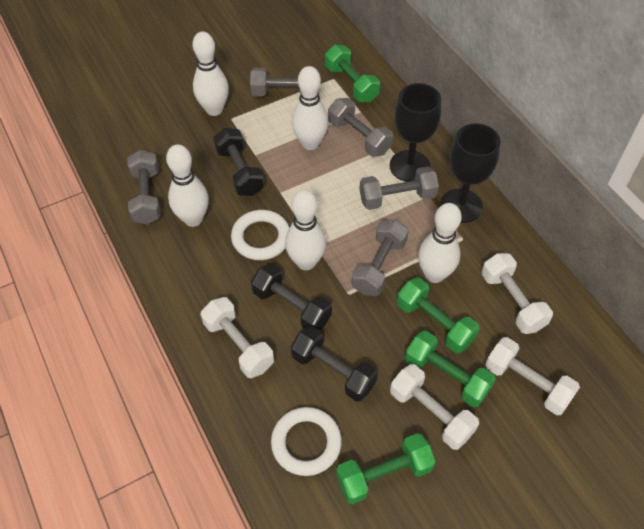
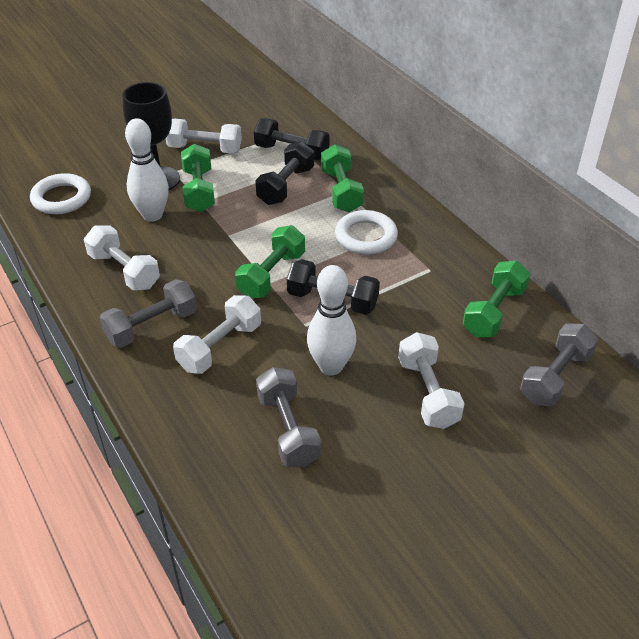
black goblet: 2 -> 1
grey dumbbell: 5 -> 3
white bowling pin: 5 -> 2

